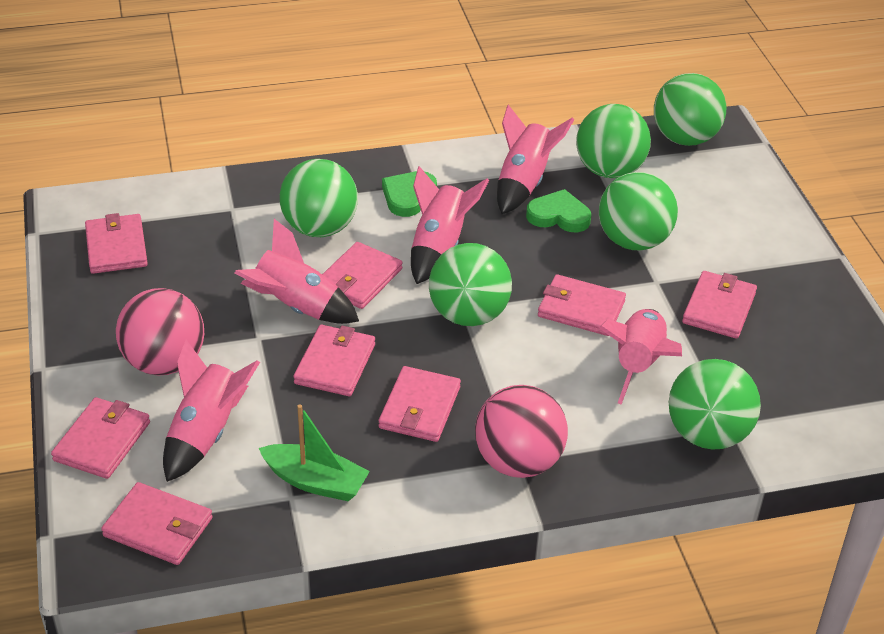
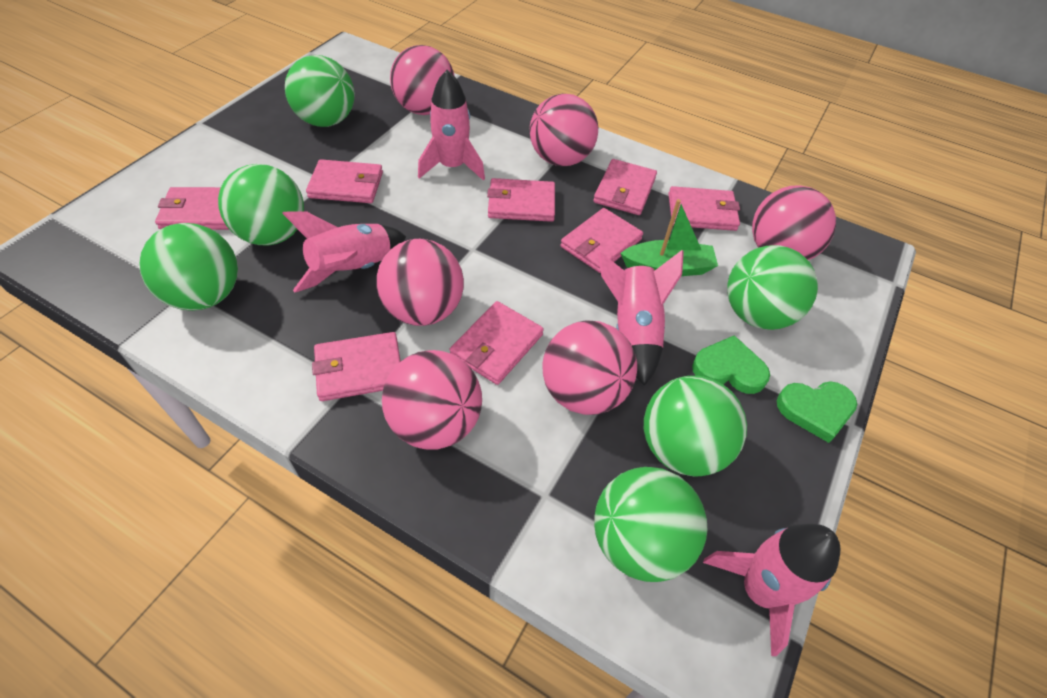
pink ball: 2 -> 6
pink rocket: 5 -> 4

